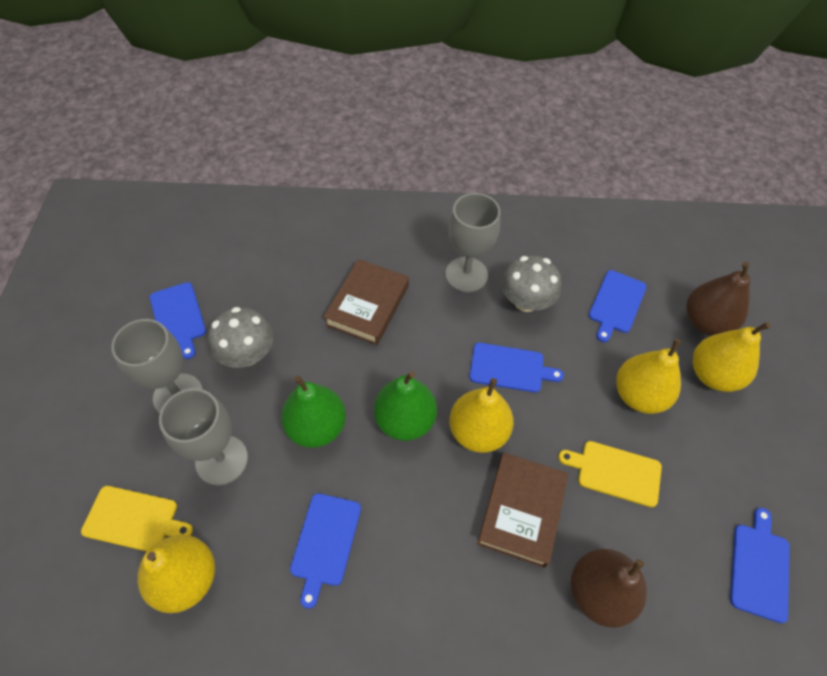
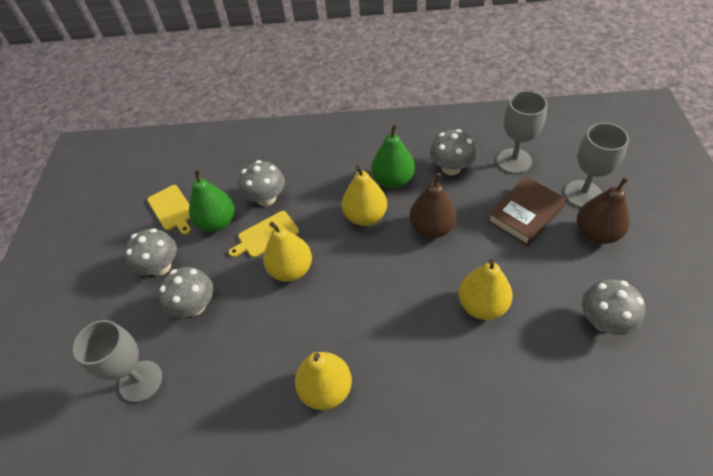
blue cutting board: 5 -> 0
brown book: 2 -> 1
grey mushroom: 2 -> 5

